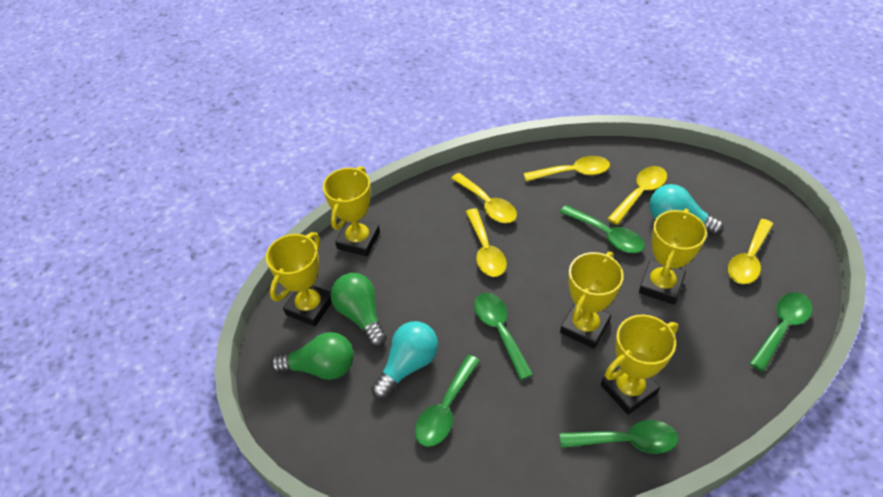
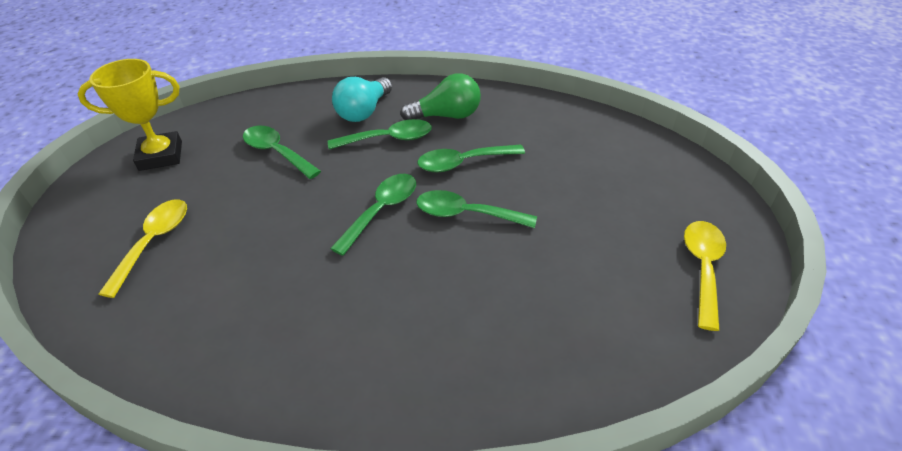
green light bulb: 2 -> 1
turquoise light bulb: 2 -> 1
yellow spoon: 5 -> 2
yellow trophy: 5 -> 1

